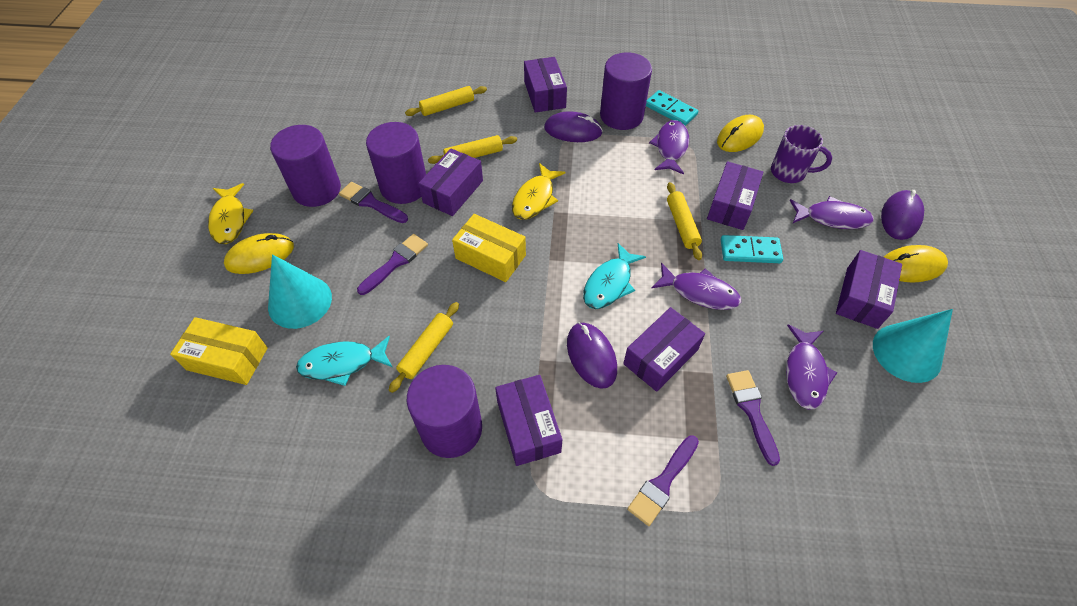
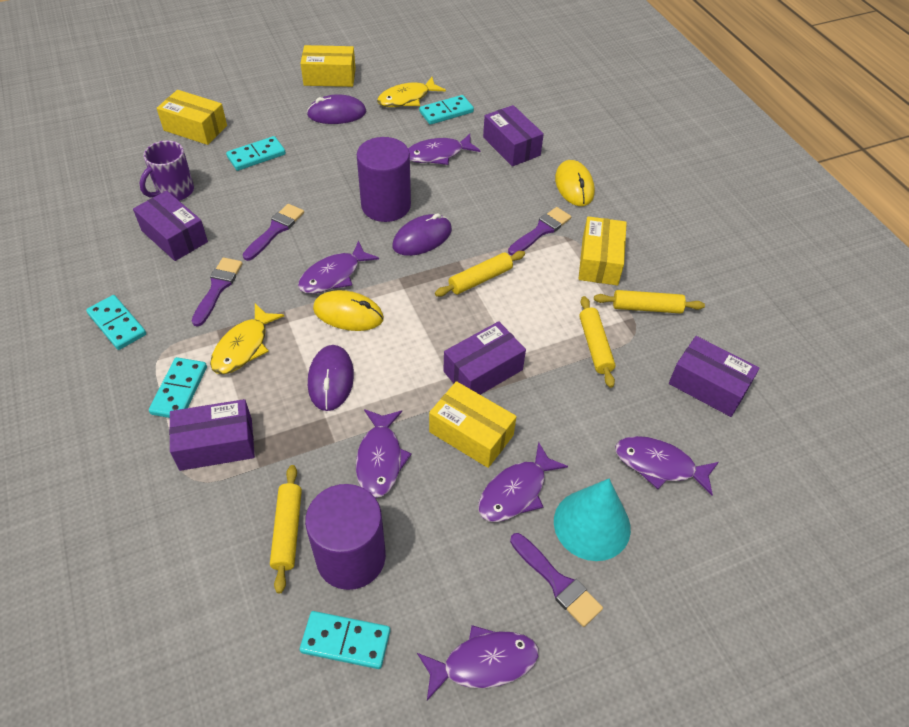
purple box: 6 -> 5
purple cylinder: 4 -> 2
purple fish: 4 -> 6
turquoise cone: 2 -> 1
turquoise domino: 2 -> 5
turquoise fish: 2 -> 0
yellow box: 2 -> 4
yellow mouse: 3 -> 2

